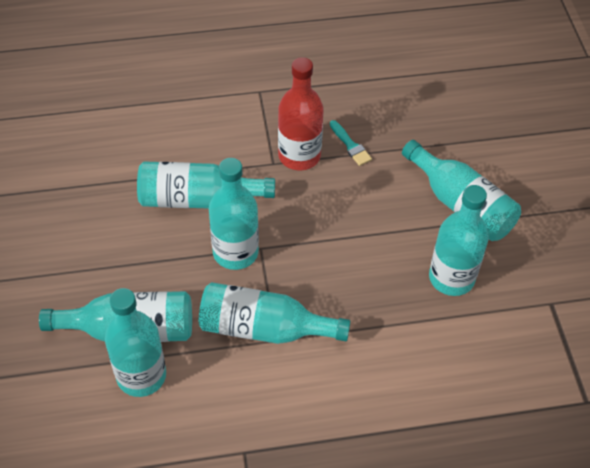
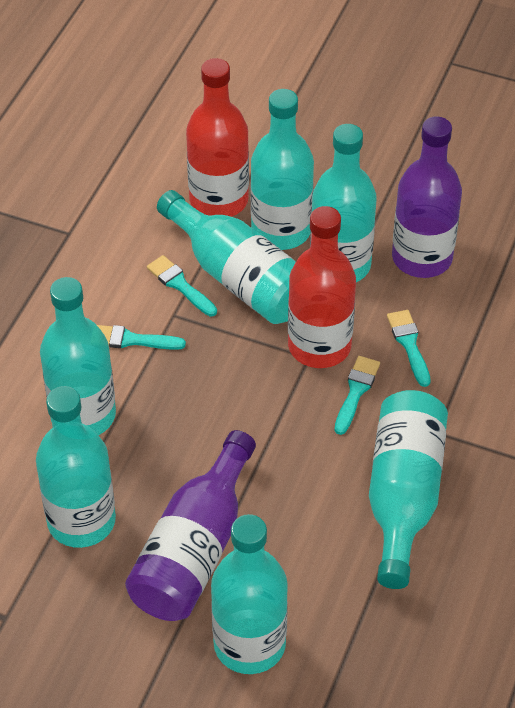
purple bottle: 0 -> 2
red bottle: 1 -> 2
turquoise brush: 1 -> 4

